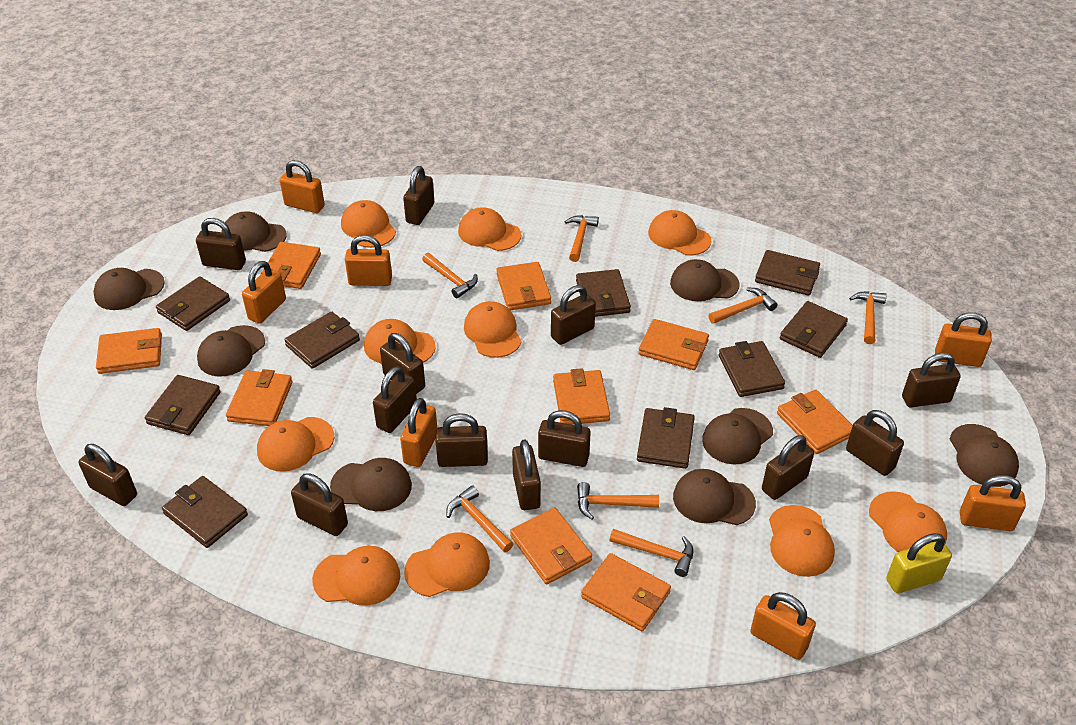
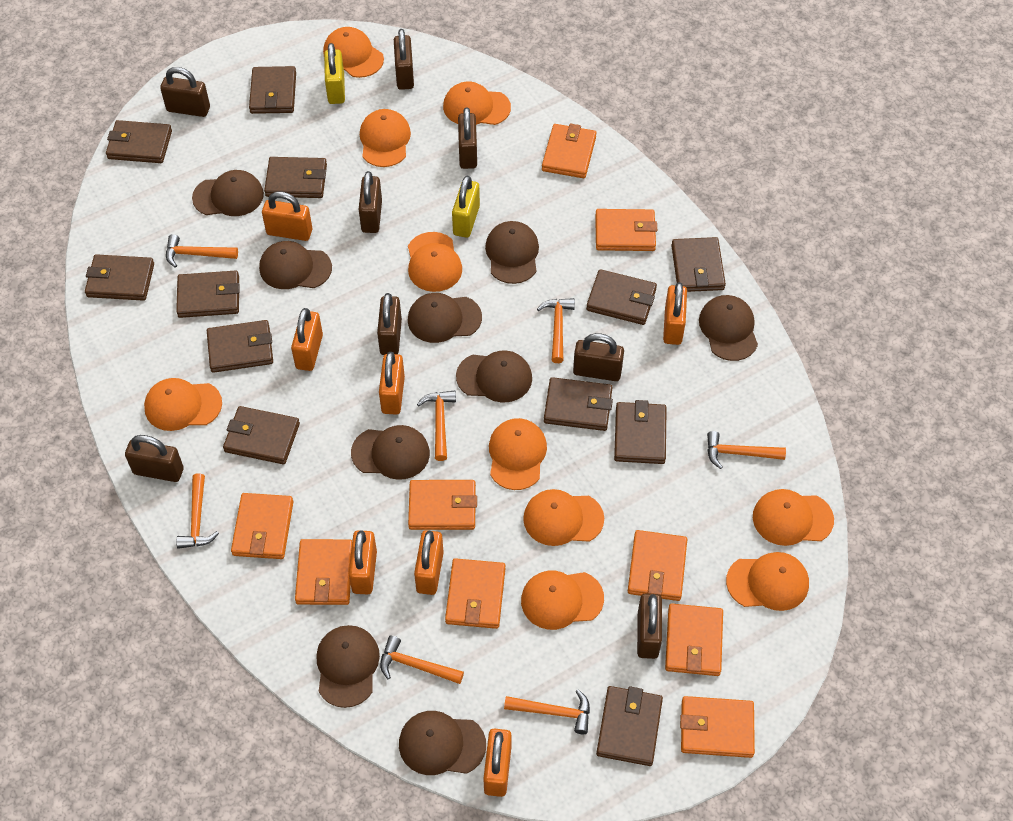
brown cap: 8 -> 9
brown padlock: 13 -> 8
brown wallet: 9 -> 12
yellow padlock: 1 -> 2

